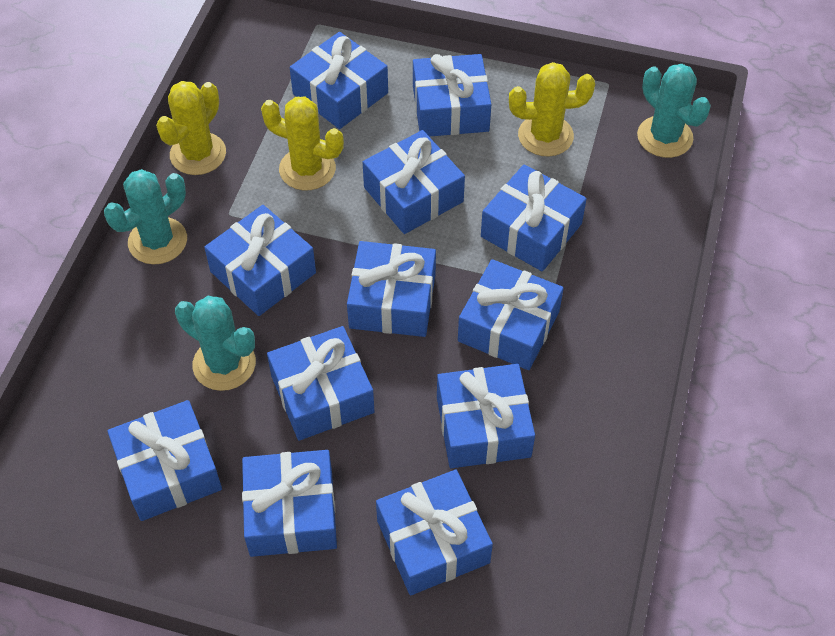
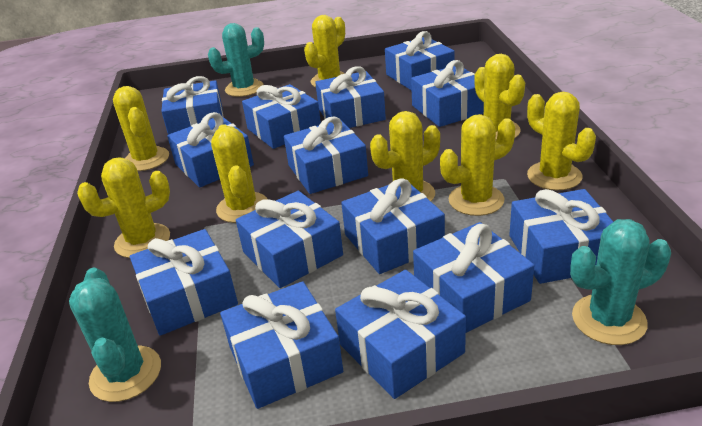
blue gift: 12 -> 14
yellow cactus: 3 -> 8

